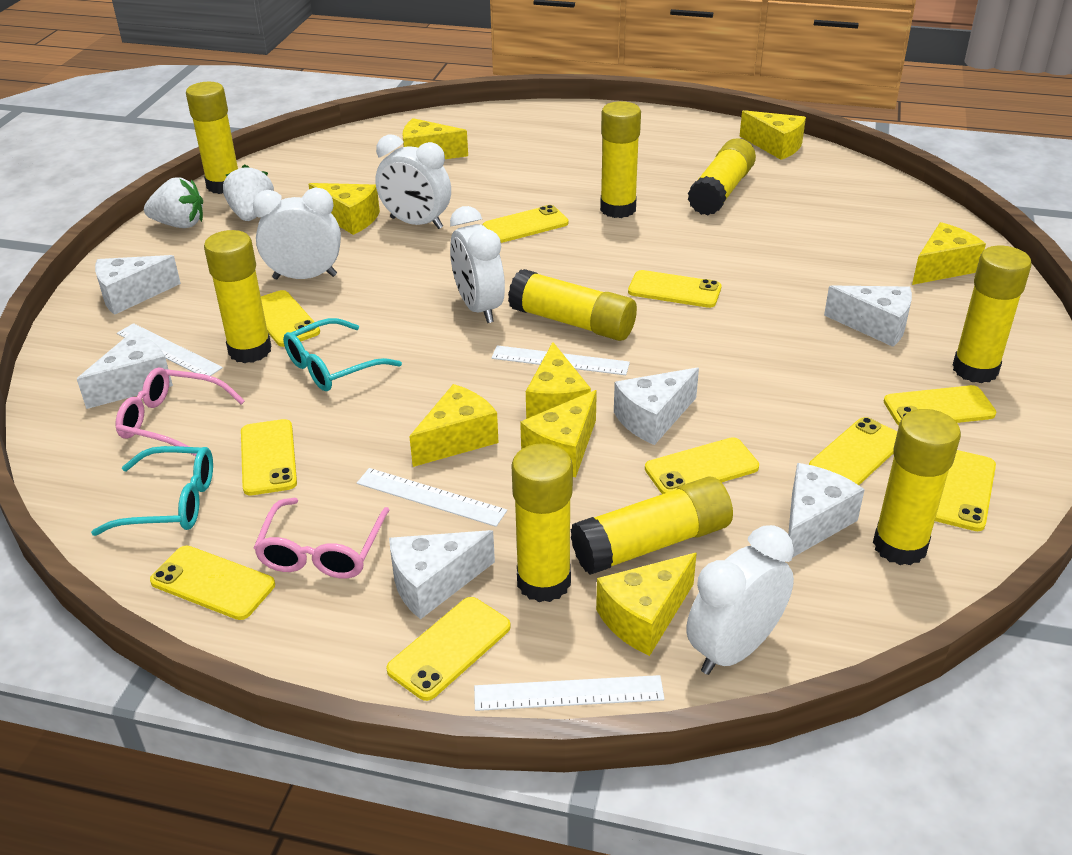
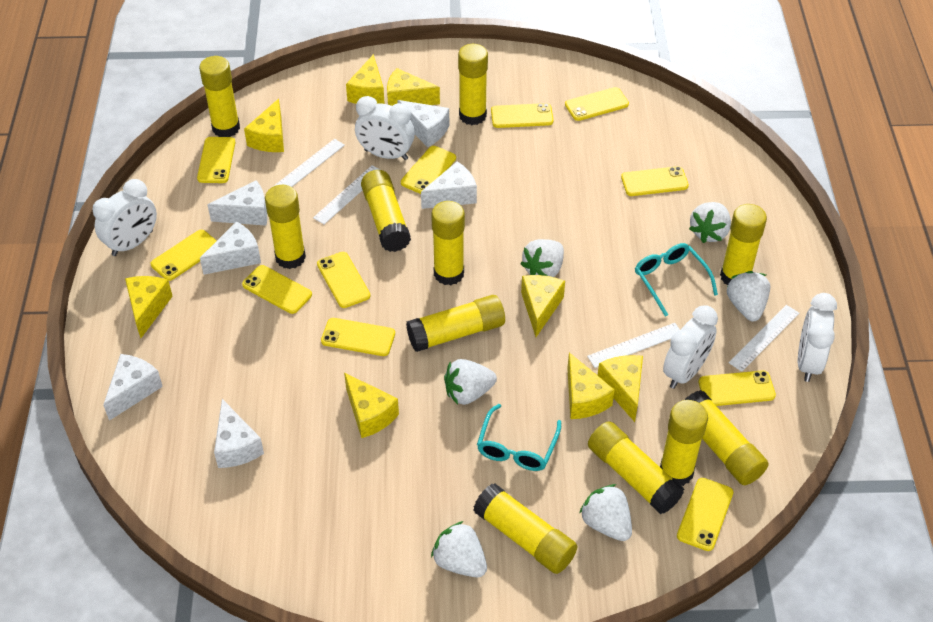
pink glasses: 2 -> 0
white strawberry: 2 -> 6
yellow glue stick: 9 -> 11
yellow phone: 10 -> 11

